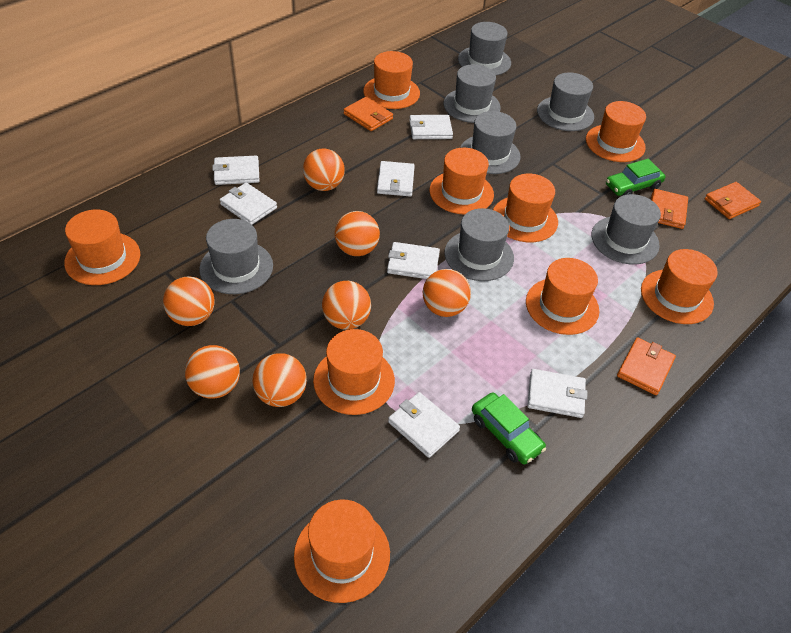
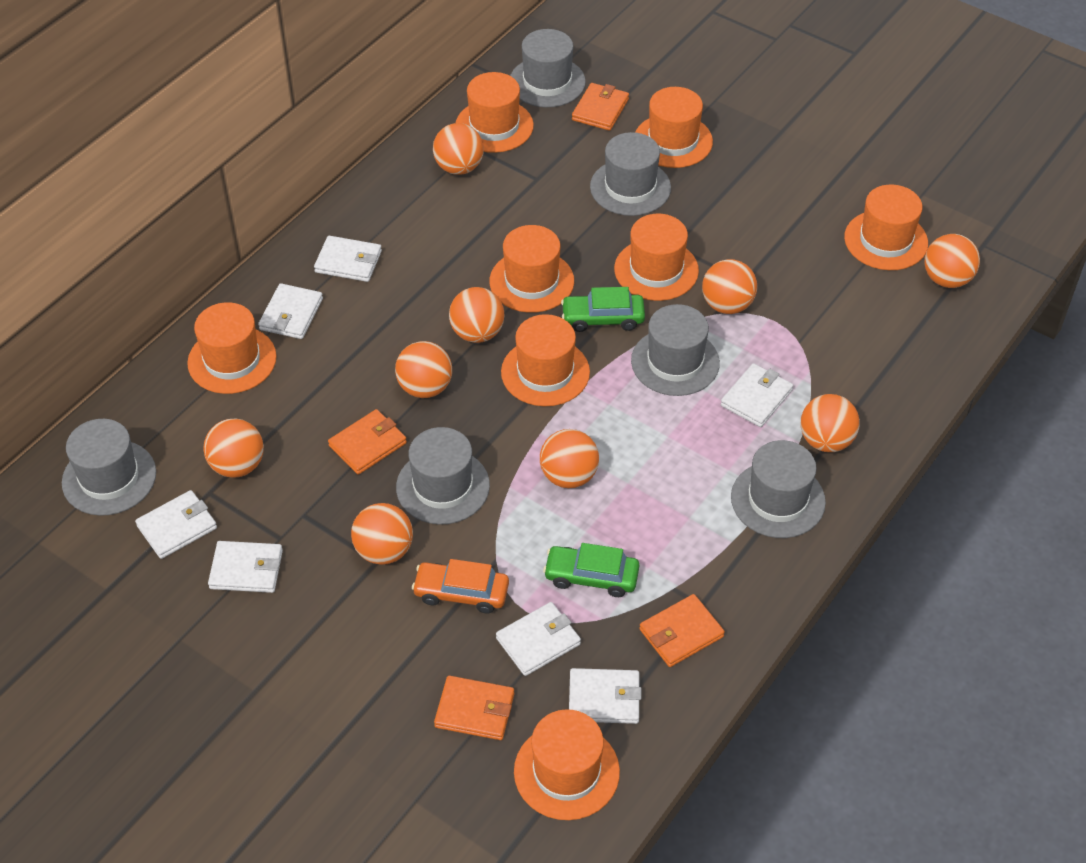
grey hat: 7 -> 6
orange ball: 7 -> 9
orange car: 0 -> 1
orange hat: 9 -> 8

